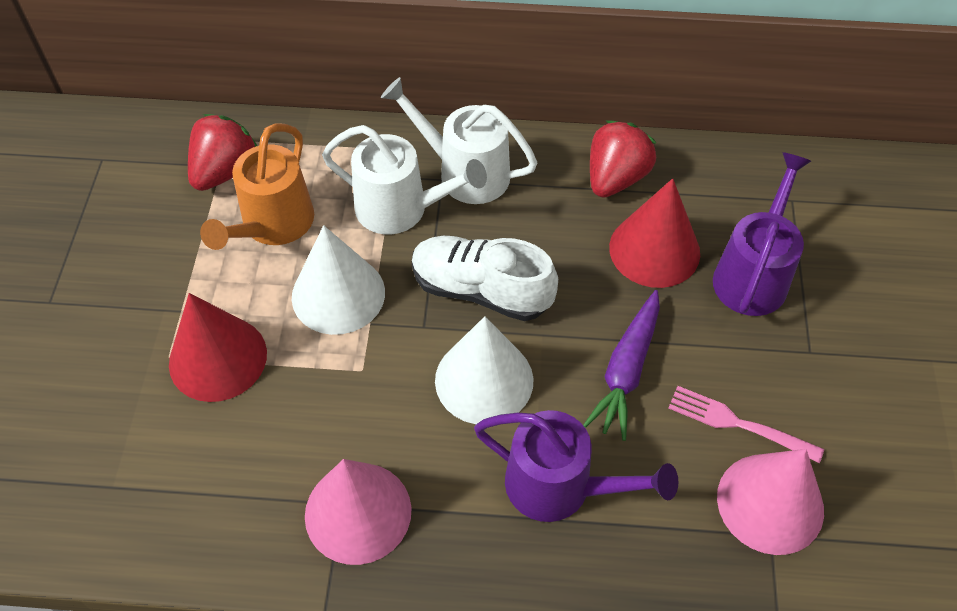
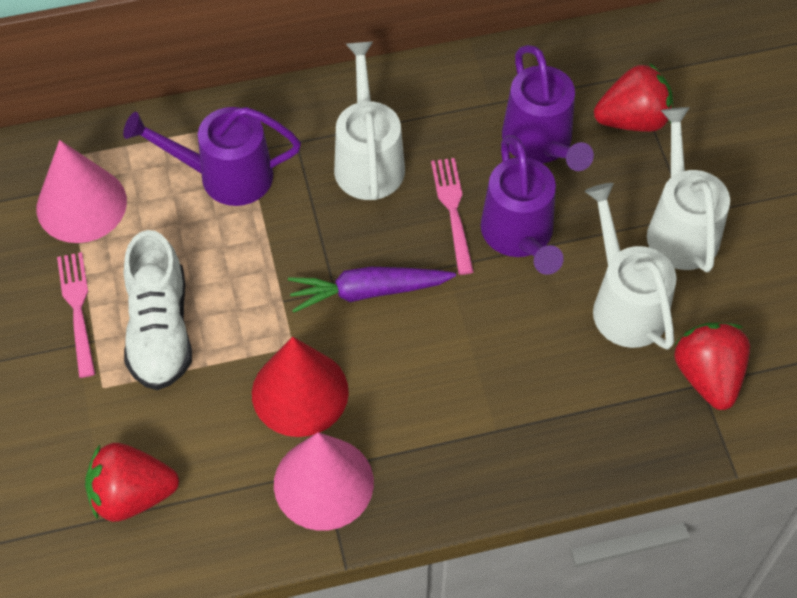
orange watering can: 1 -> 0
pink fork: 1 -> 2
purple watering can: 2 -> 3
red cone: 2 -> 1
red strawberry: 2 -> 3
white cone: 2 -> 0
white watering can: 2 -> 3

